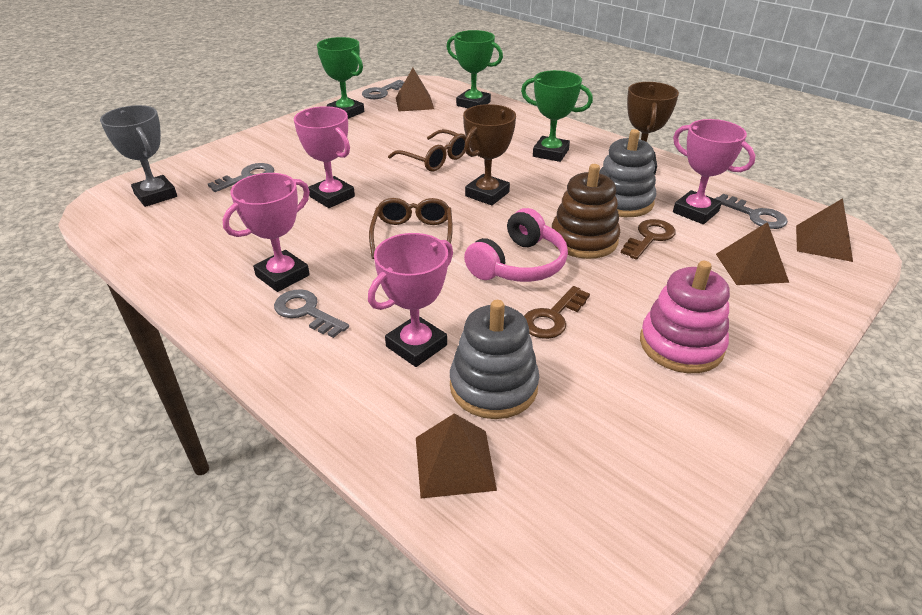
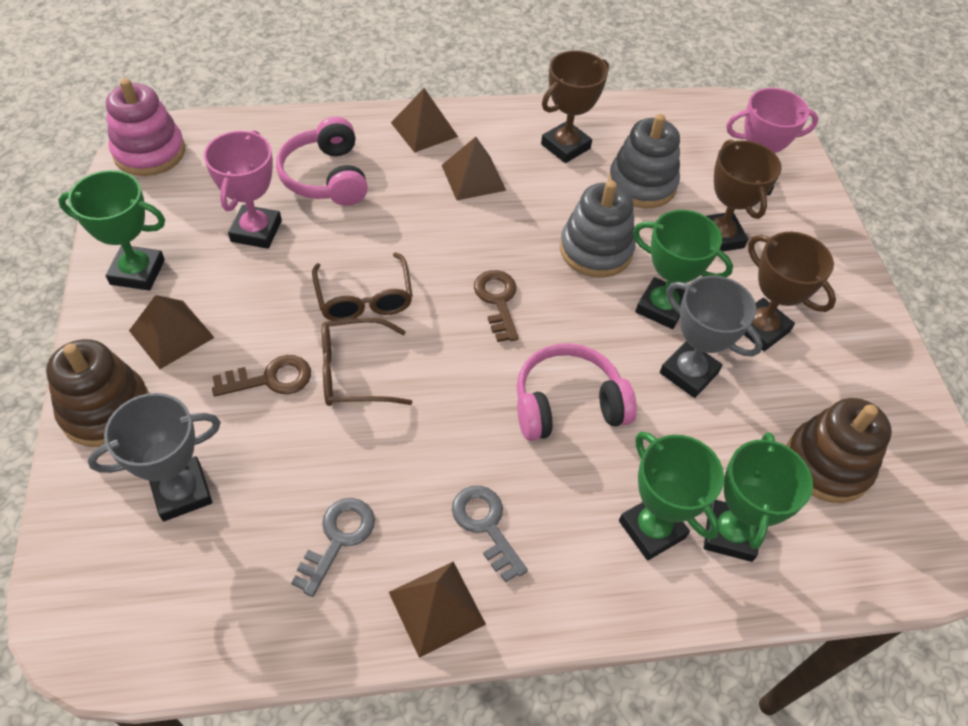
brown stacking toy: 1 -> 2
brown trophy: 2 -> 3
green trophy: 3 -> 4
grey key: 4 -> 2
grey trophy: 1 -> 2
pink headphones: 1 -> 2
pink trophy: 4 -> 2

